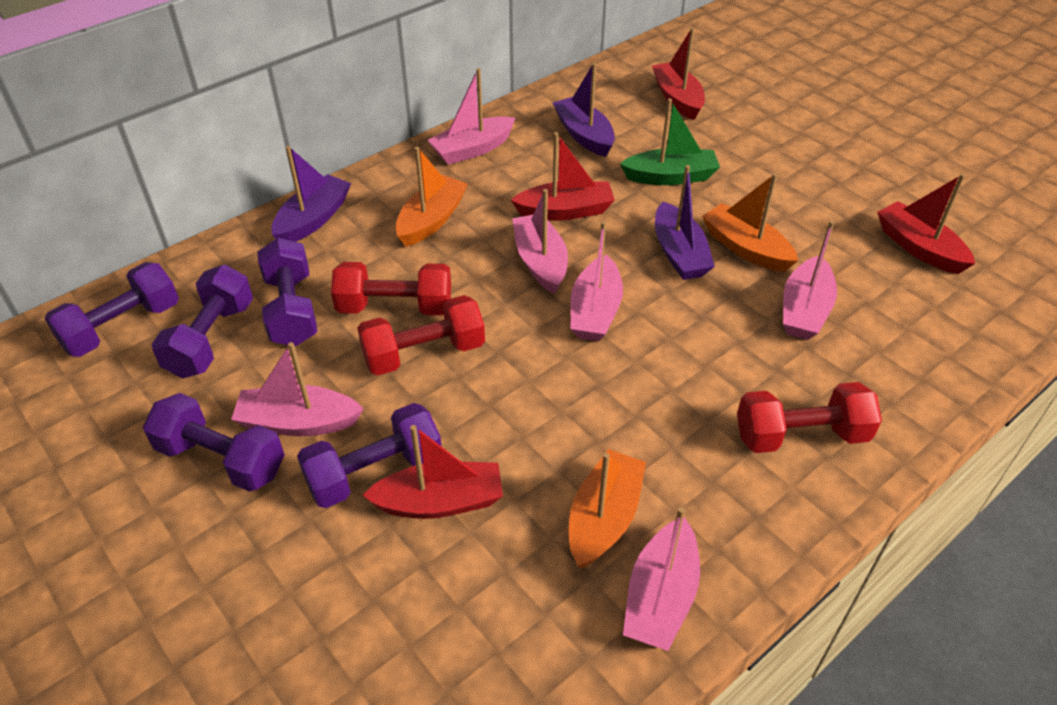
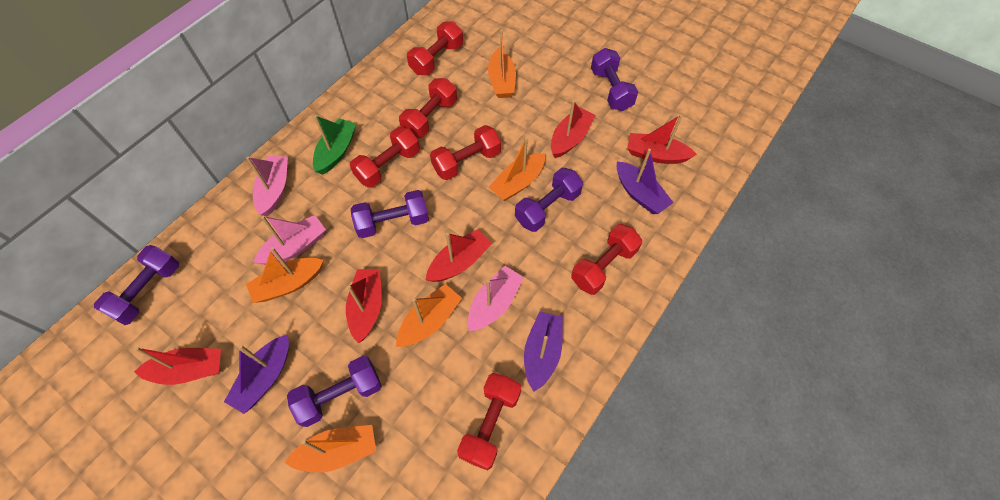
orange boat: 3 -> 5
pink boat: 6 -> 3
red boat: 4 -> 5
red dumbbell: 3 -> 6

